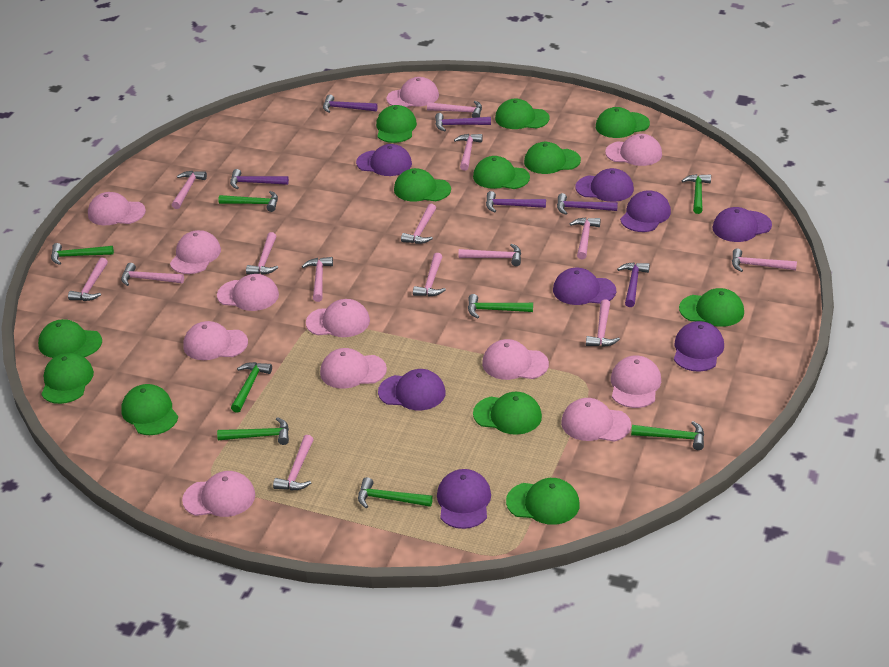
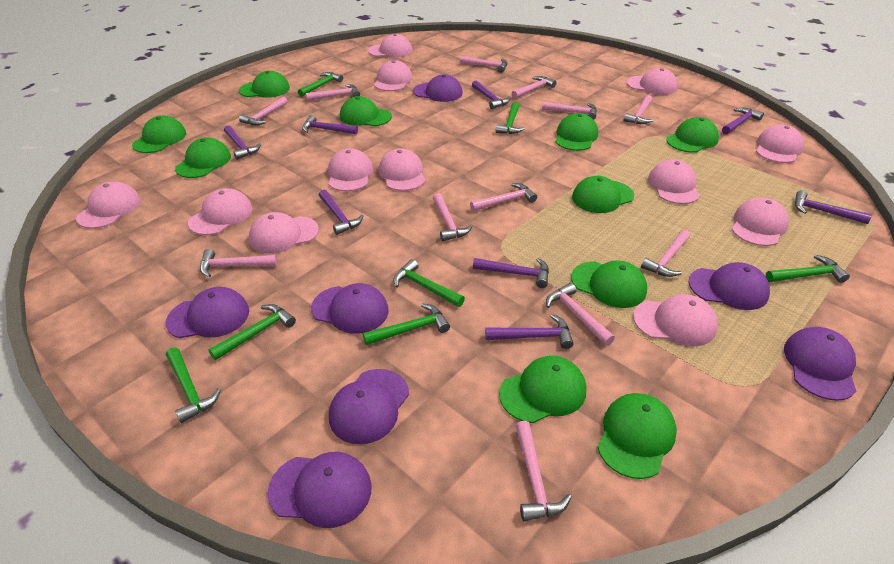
green cap: 12 -> 10
green hammer: 8 -> 7
pink hammer: 14 -> 12
purple cap: 8 -> 7
purple hammer: 6 -> 8

